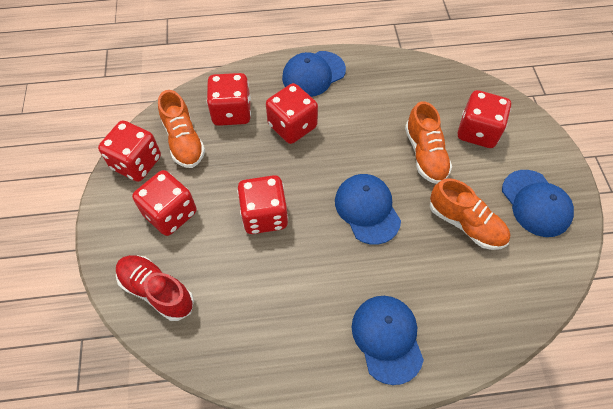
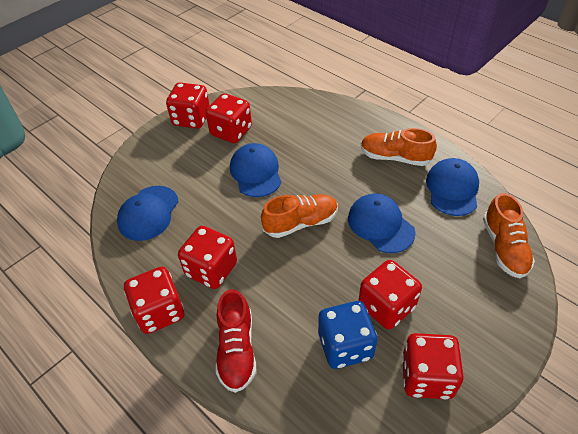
blue dice: 0 -> 1

